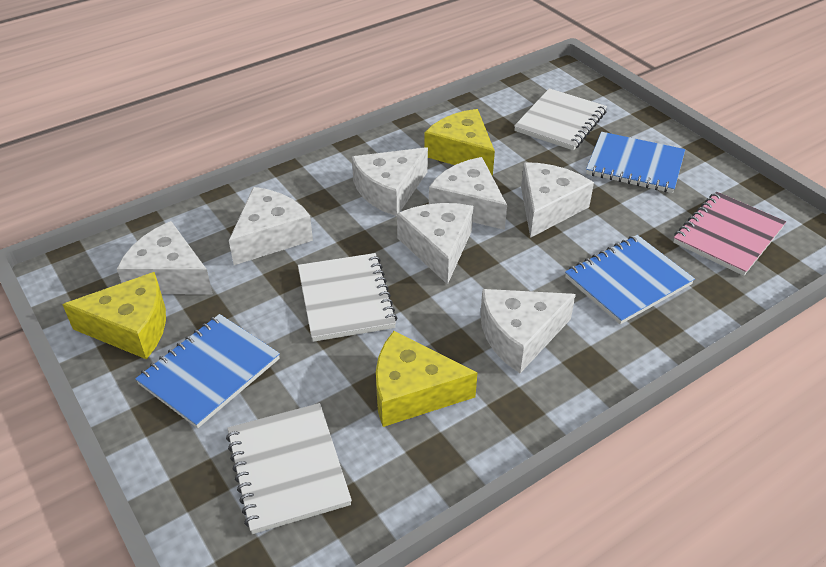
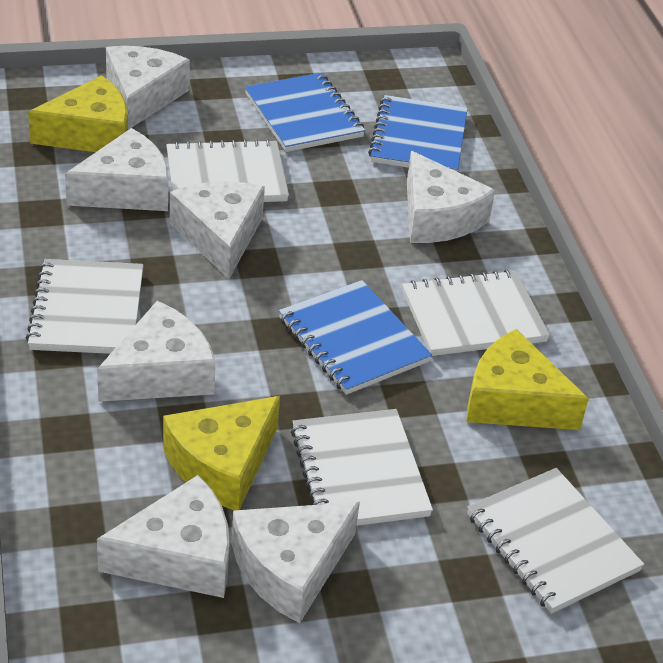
pink notebook: 1 -> 0
white notebook: 3 -> 5

